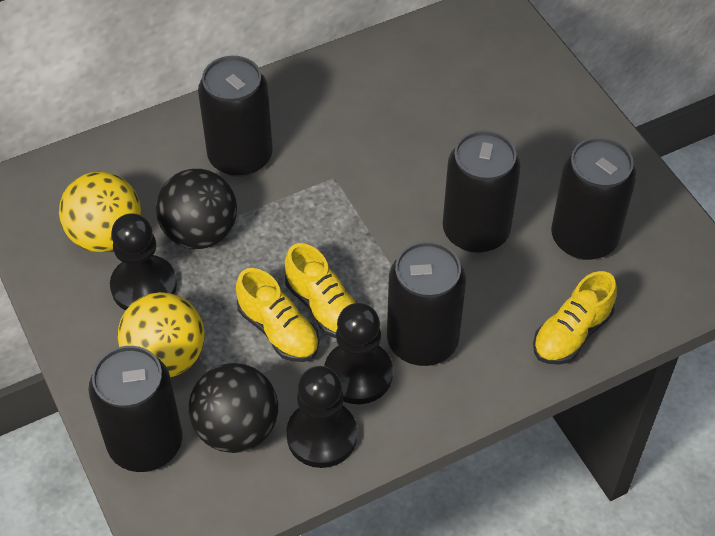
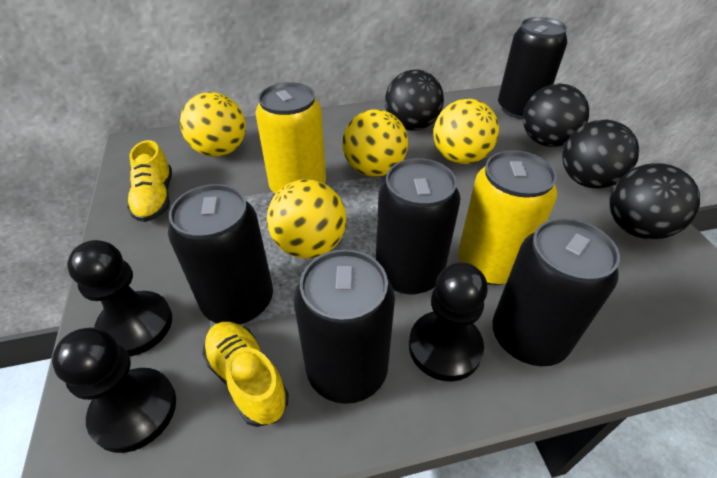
black ball: 2 -> 4
yellow ball: 2 -> 4
yellow can: 0 -> 2
yellow shoe: 3 -> 2

